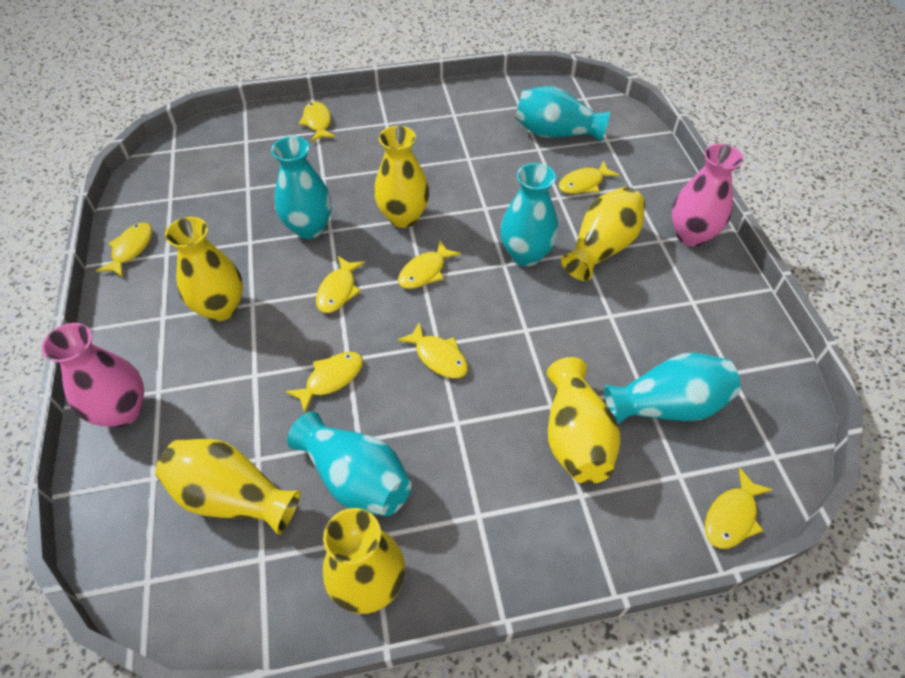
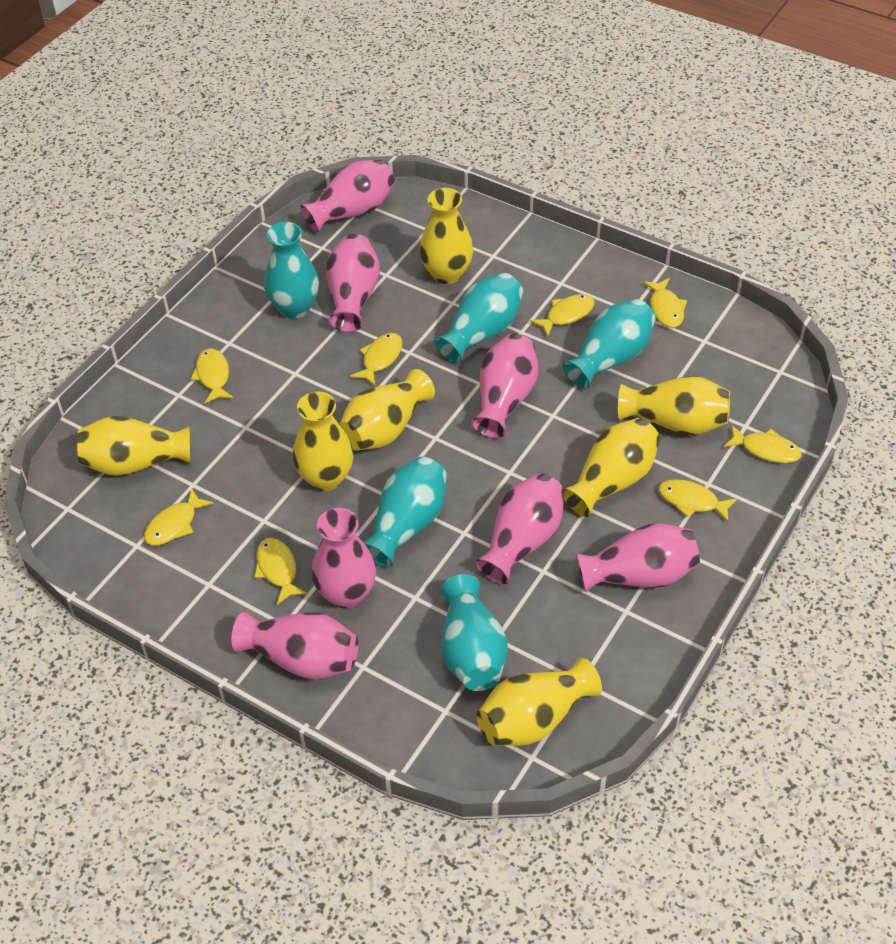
pink vase: 2 -> 7
yellow vase: 6 -> 7

